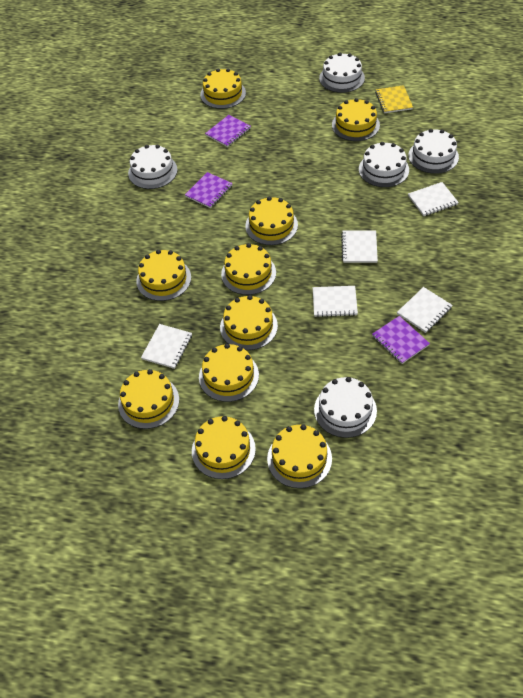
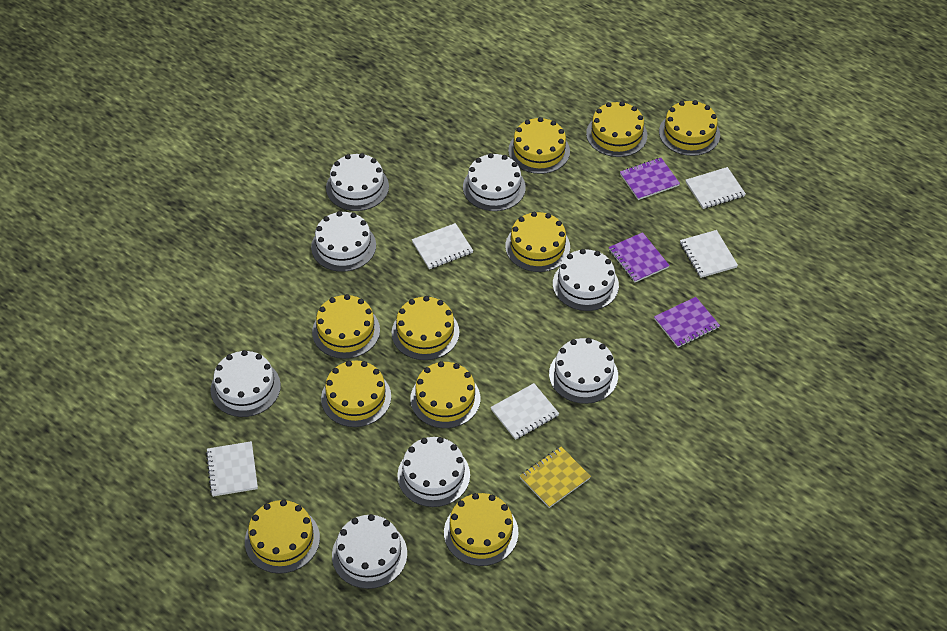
white cake: 5 -> 8

